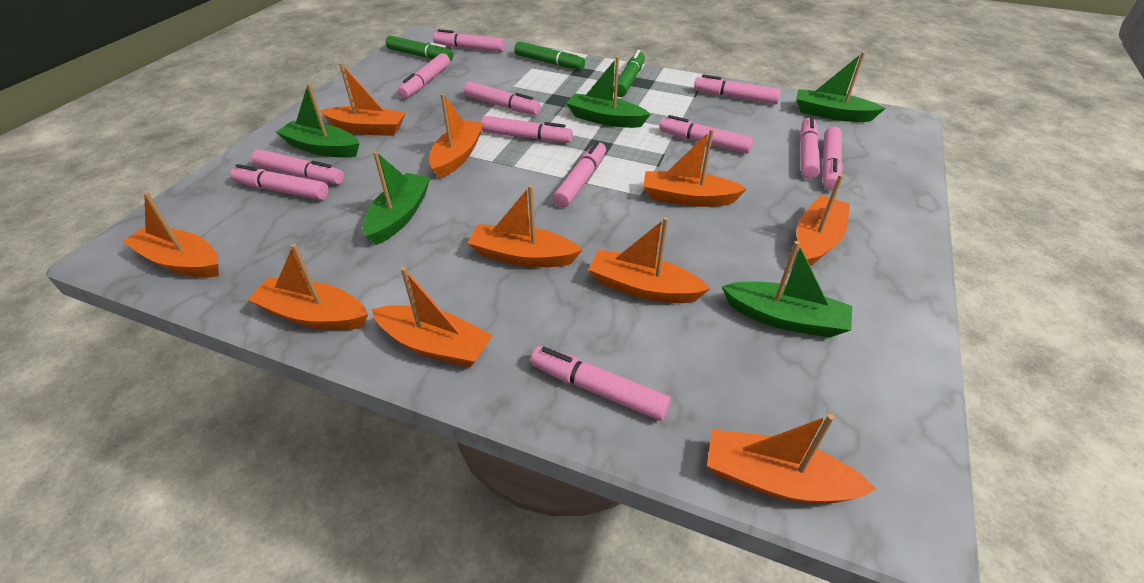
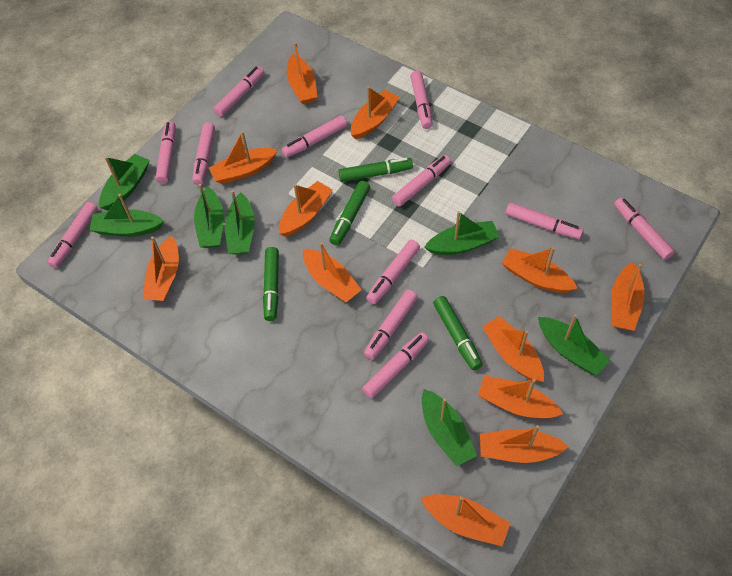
green boat: 5 -> 7
green marker: 3 -> 4
orange boat: 10 -> 12

